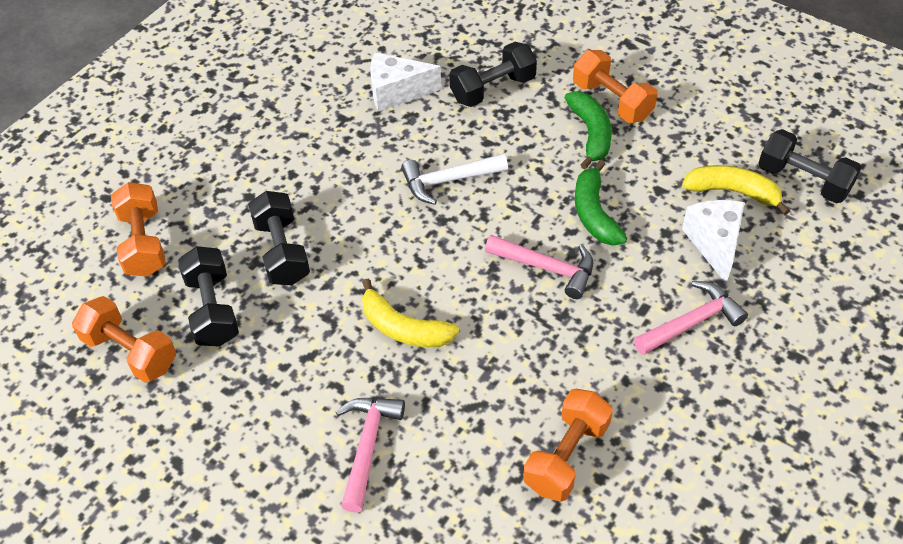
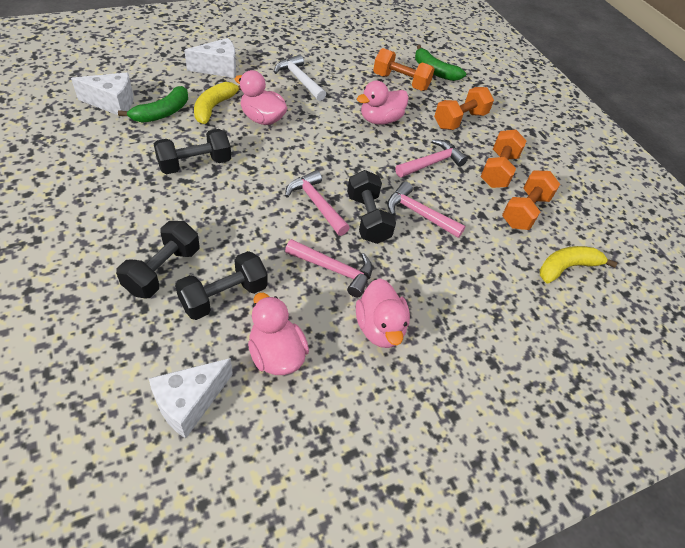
pink duck: 0 -> 4
pink hammer: 3 -> 4
white cheese: 2 -> 3

